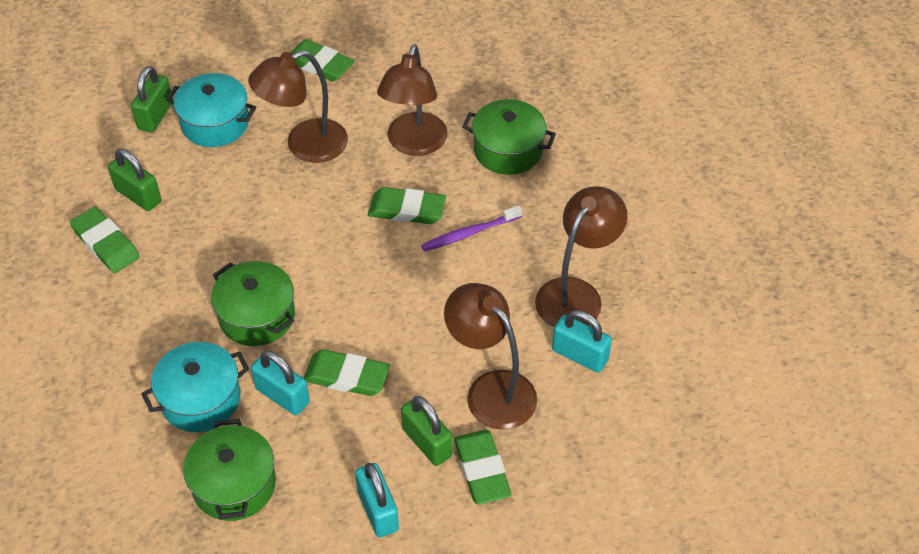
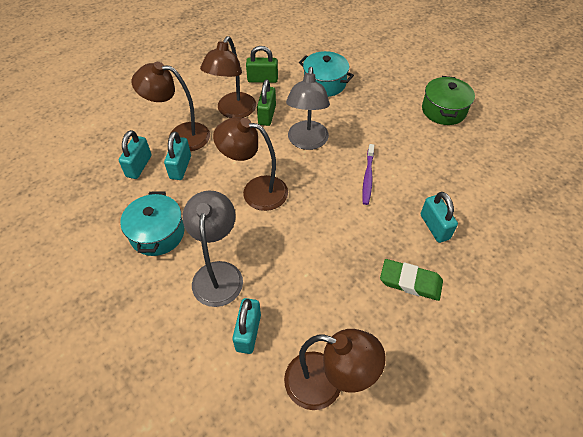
green eraser: 5 -> 1
green padlock: 3 -> 2
green pot: 3 -> 1
grey lamp: 0 -> 2
turquoise padlock: 3 -> 4

